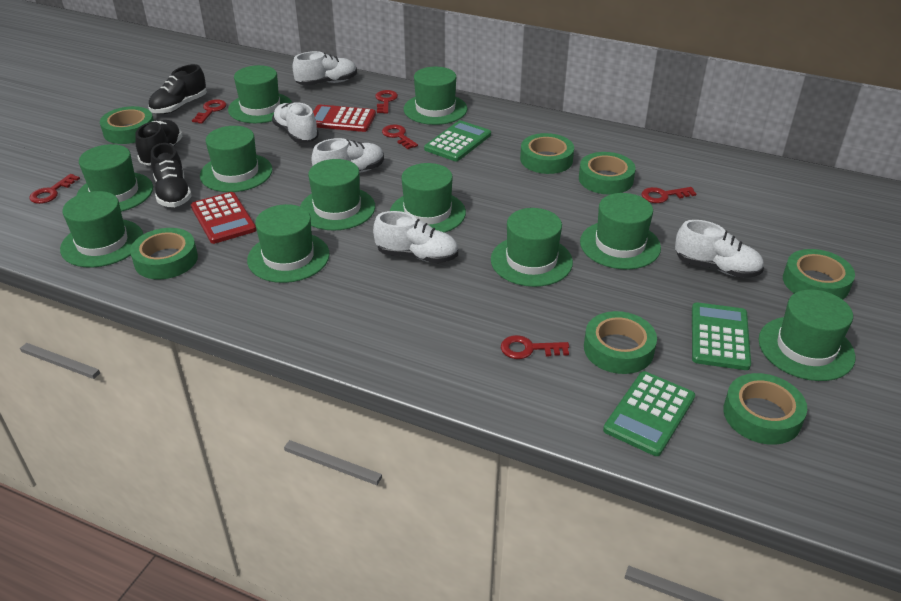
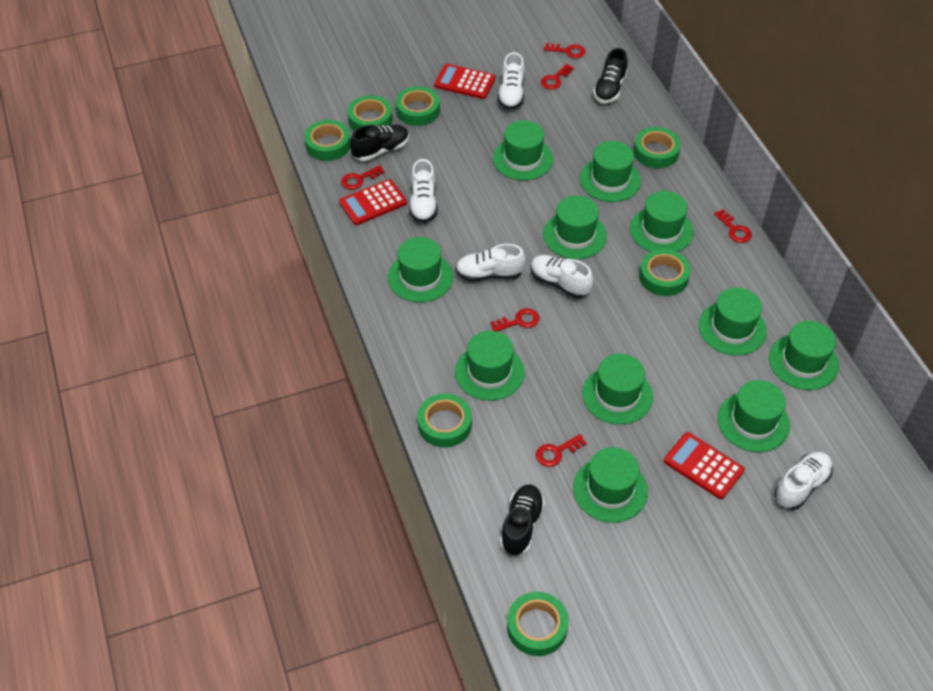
green calculator: 3 -> 0
red calculator: 2 -> 3

